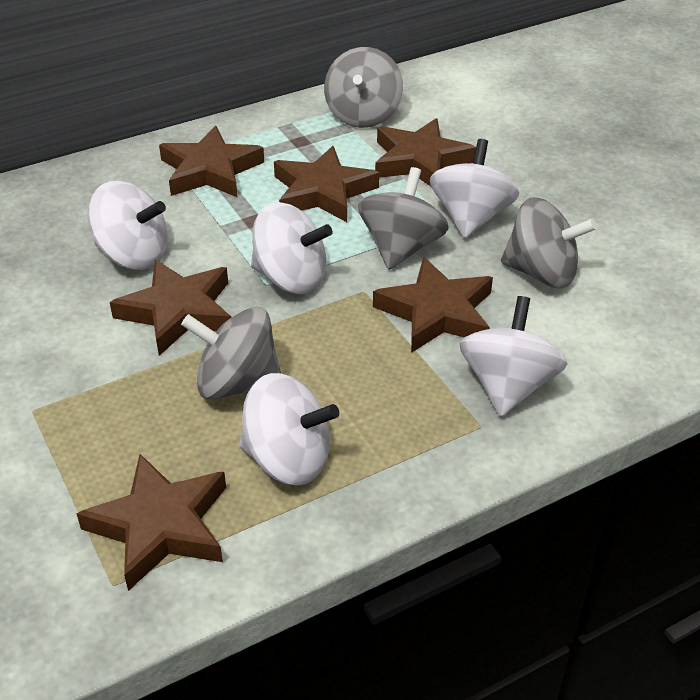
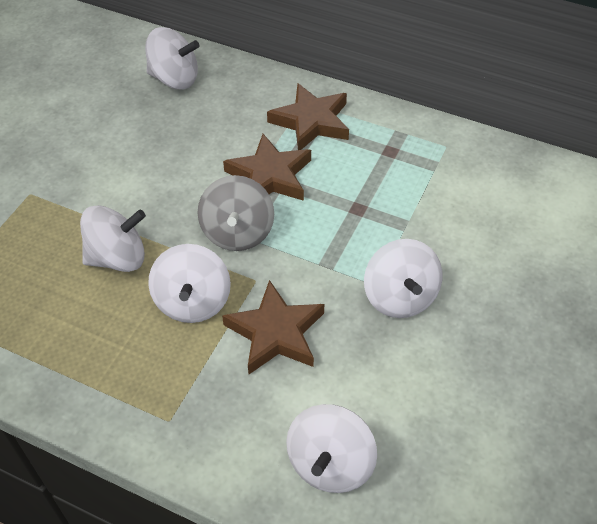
brown star: 6 -> 3
grey spinning top: 4 -> 1

